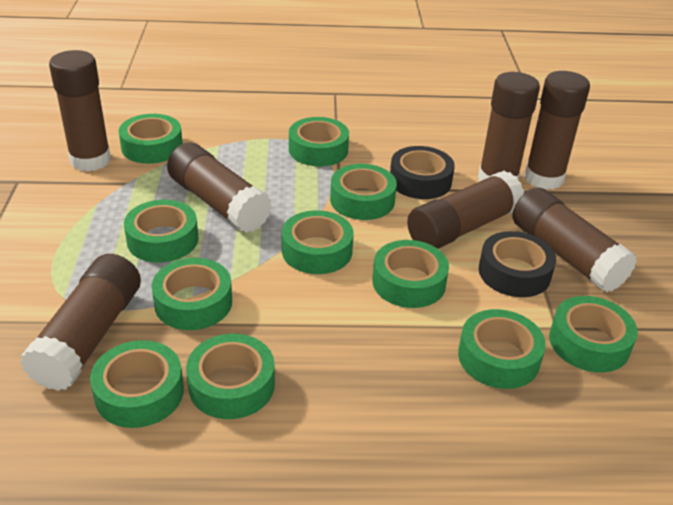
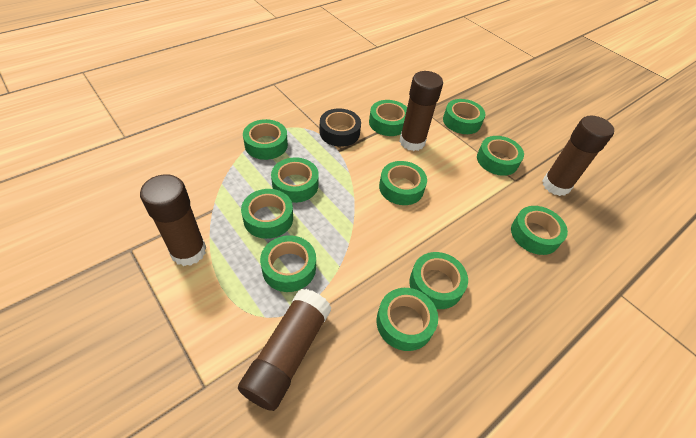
black tape: 2 -> 1
brown glue stick: 7 -> 4

